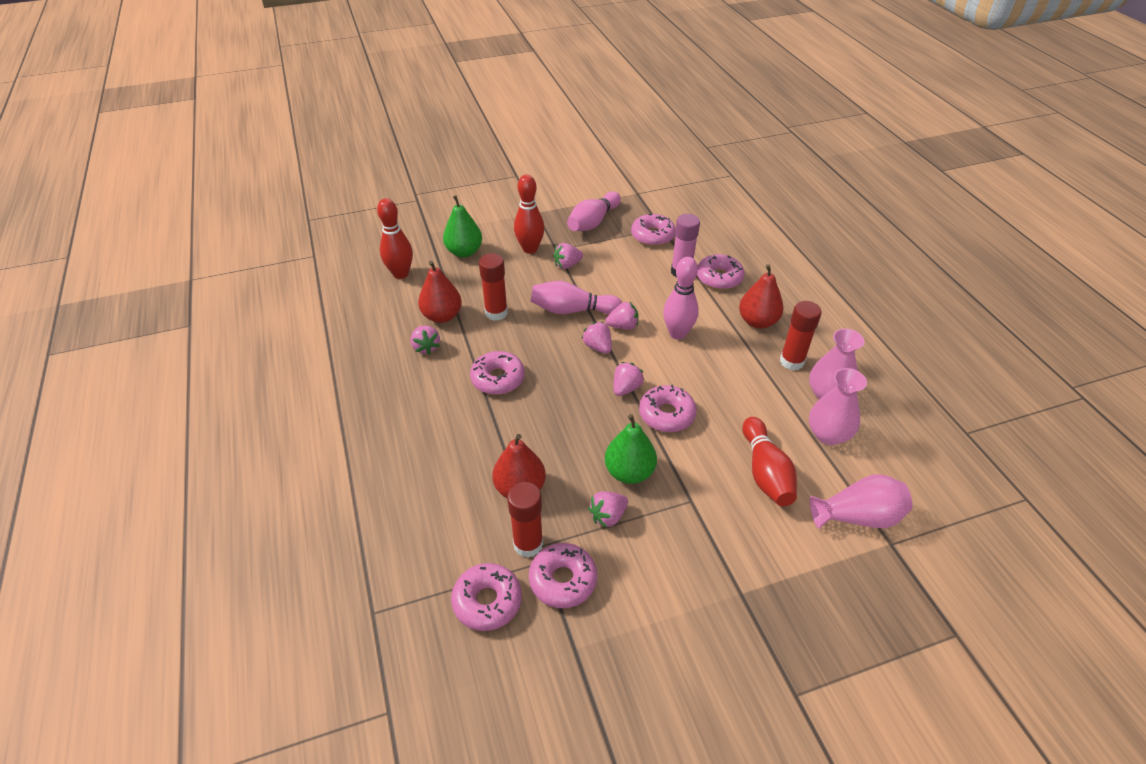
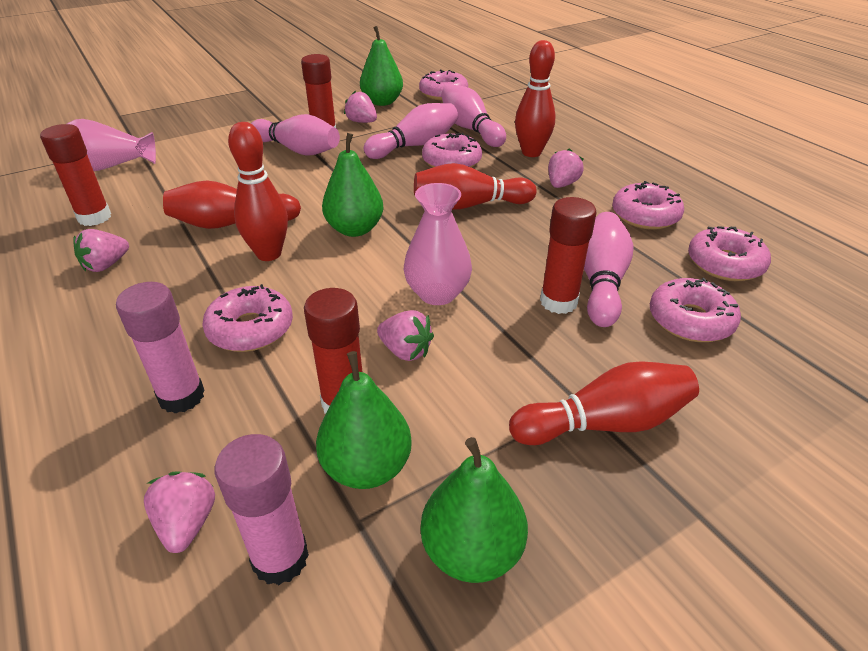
green pear: 2 -> 4
pink bowling pin: 3 -> 4
pink glue stick: 1 -> 2
pink strawberry: 6 -> 5
pink vase: 3 -> 2
red bowling pin: 3 -> 5
red glue stick: 3 -> 4
red pear: 3 -> 0

